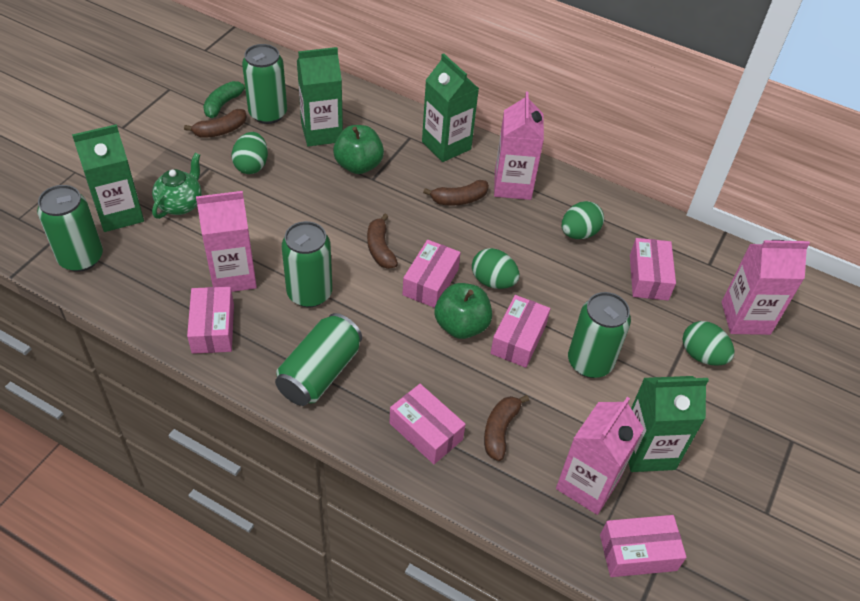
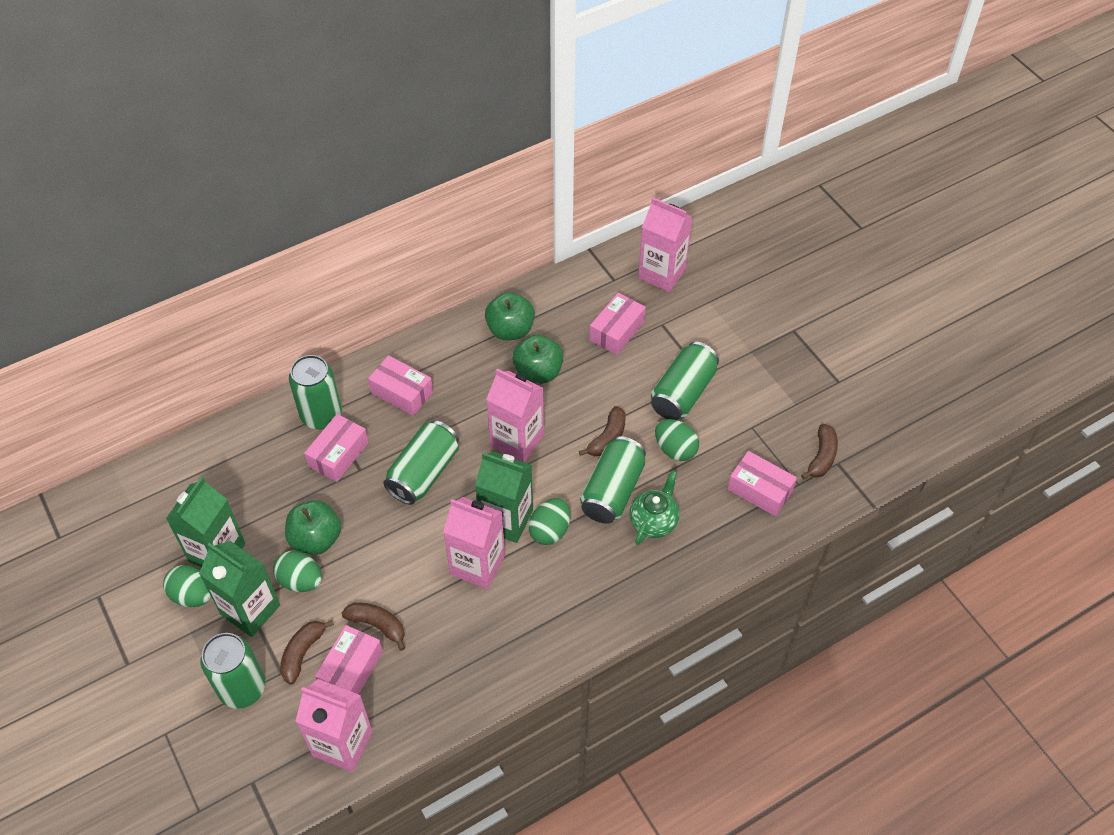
green apple: 2 -> 3
green banana: 1 -> 0
green carton: 4 -> 3
pink box: 6 -> 5

